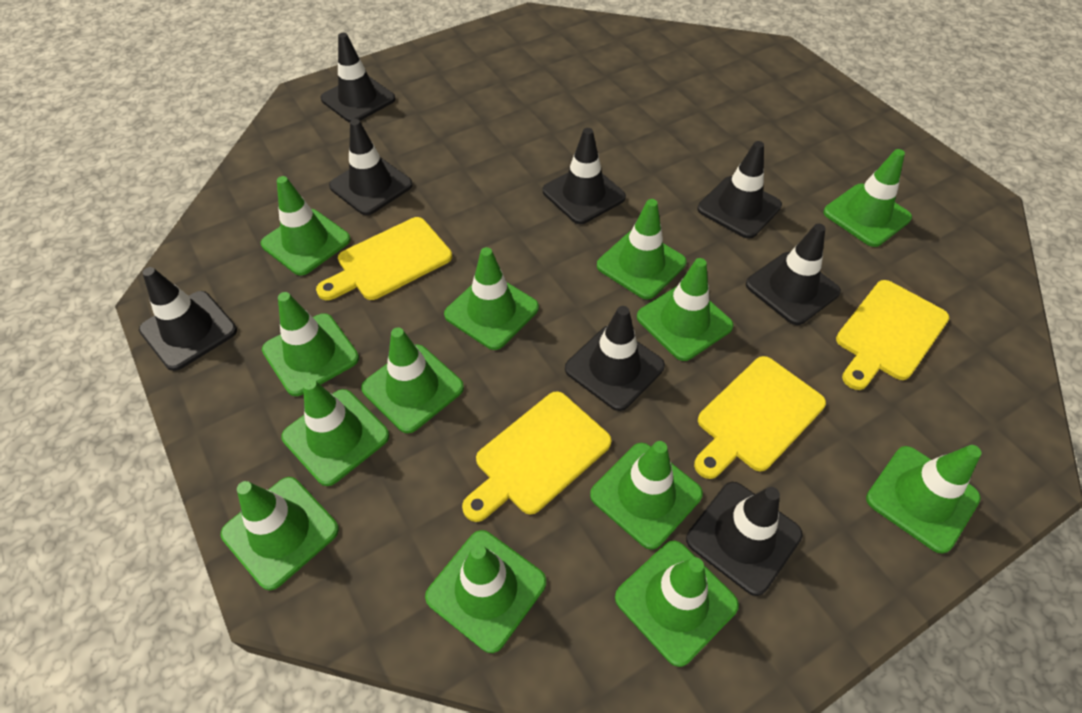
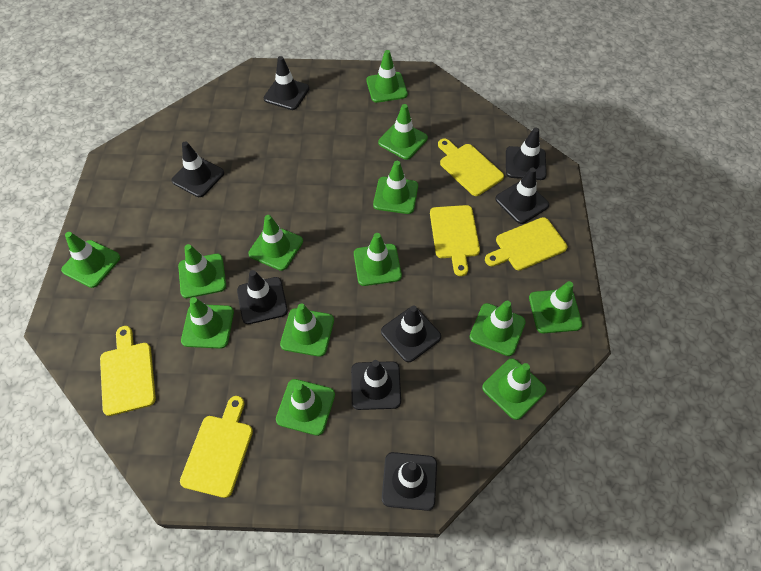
yellow cutting board: 4 -> 5

